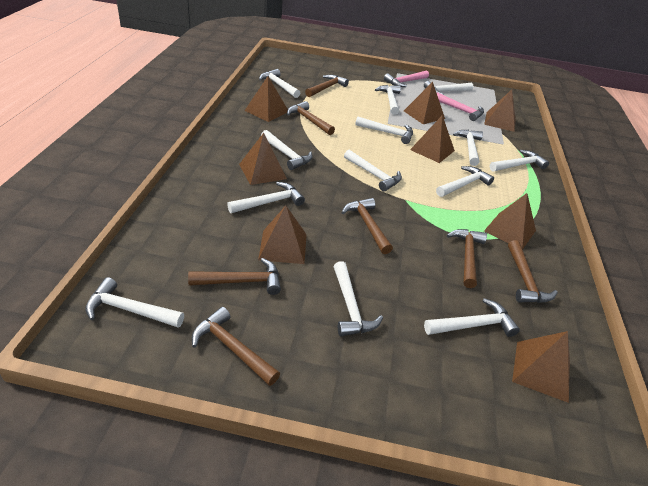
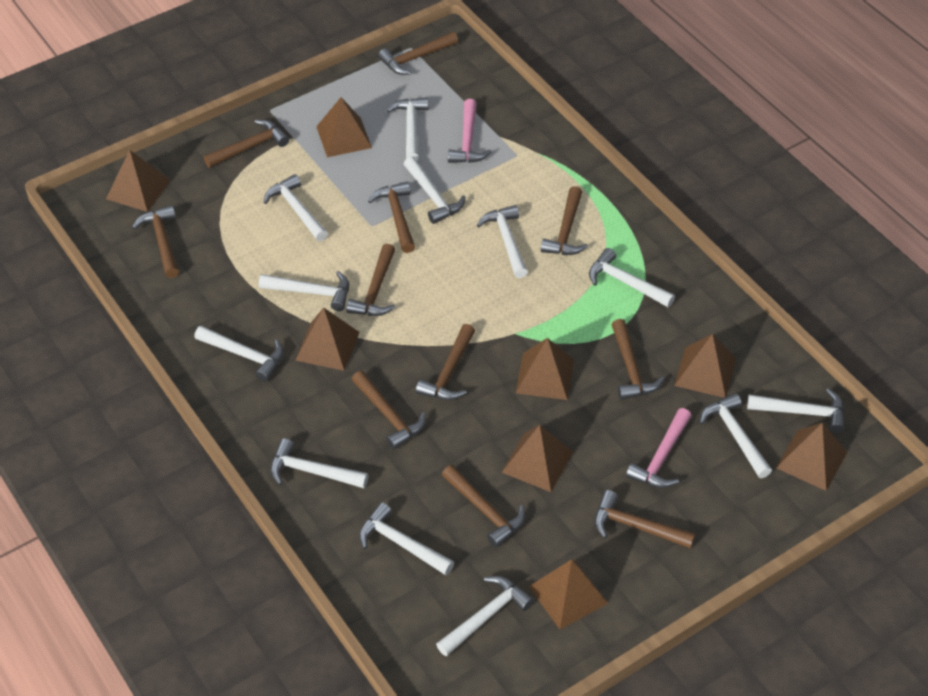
brown hammer: 7 -> 11
white hammer: 13 -> 12

